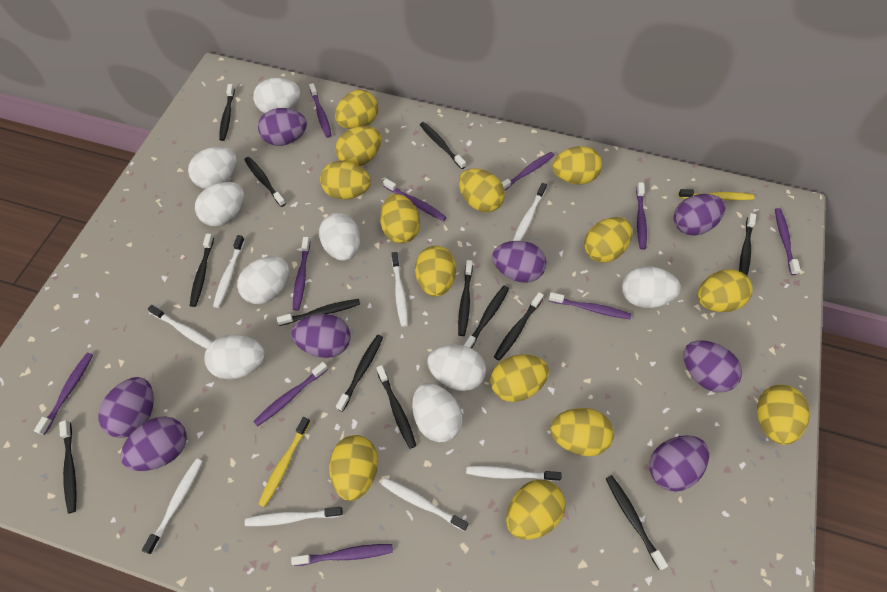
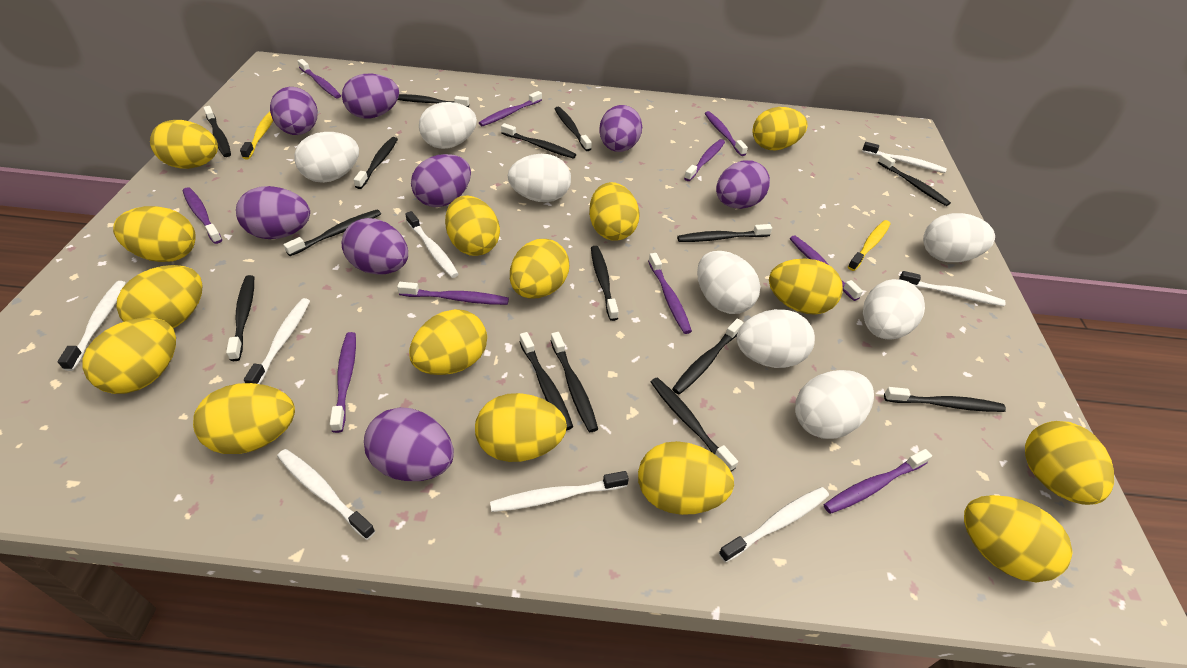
black toothbrush: 13 -> 15
white egg: 9 -> 8
yellow egg: 14 -> 15

